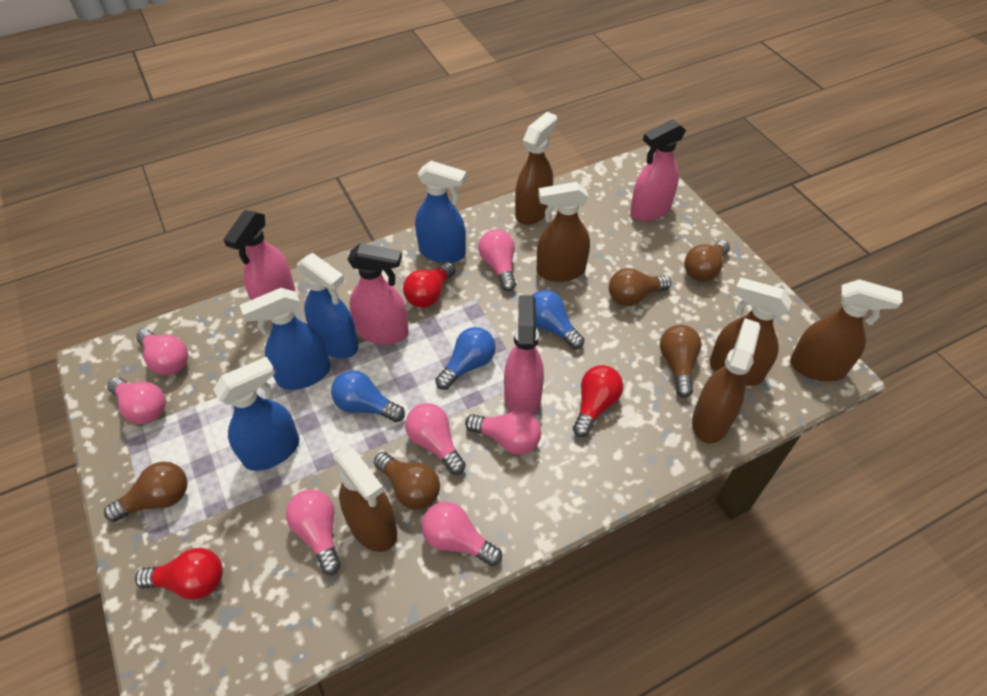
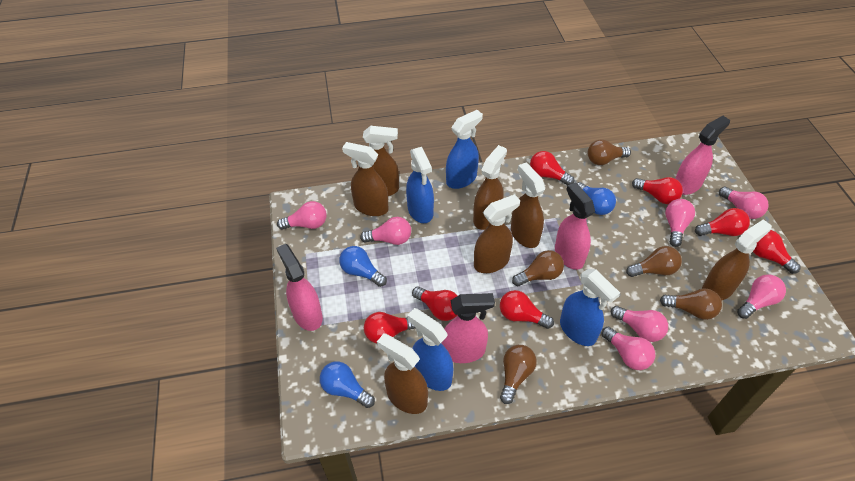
brown spray bottle: 6 -> 7
red light bulb: 3 -> 7

